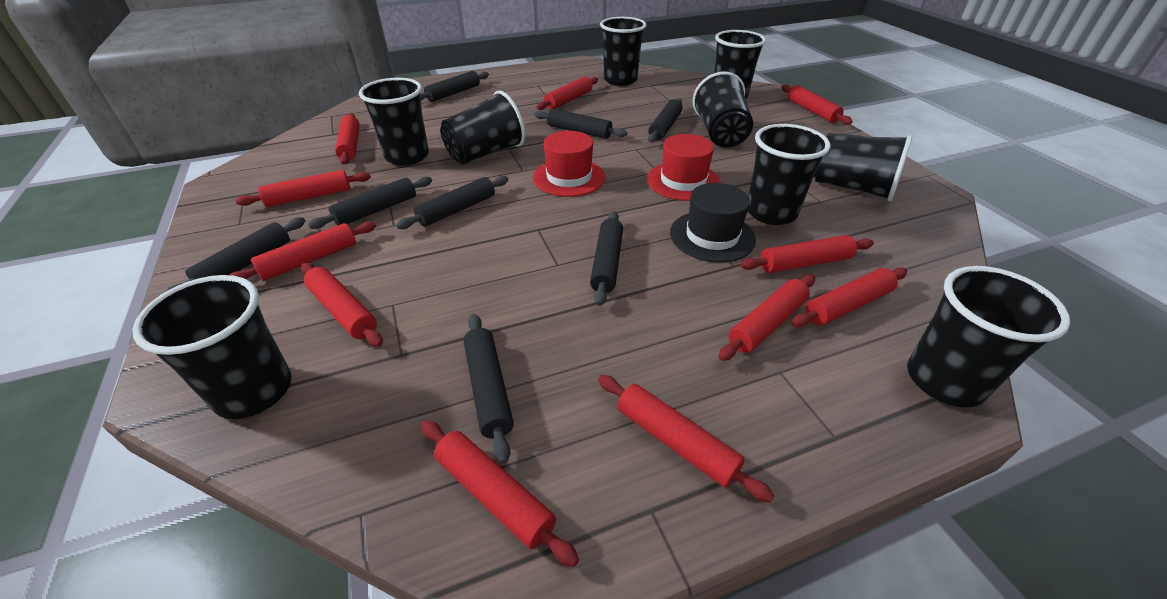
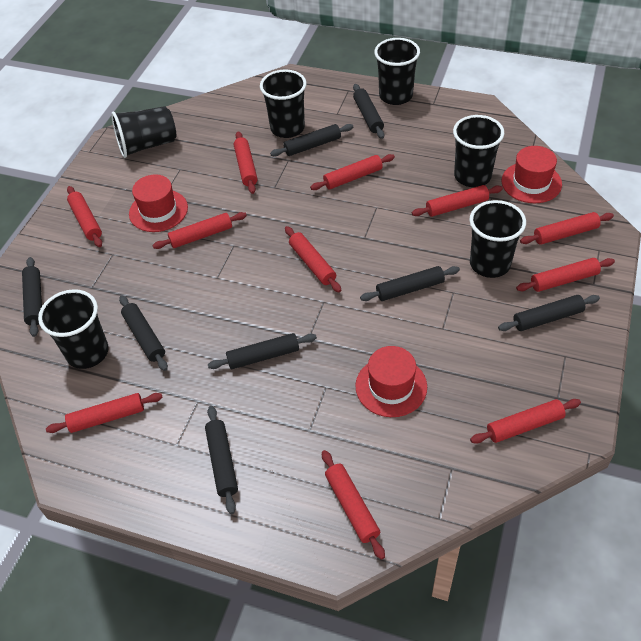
black cup: 9 -> 6
black hat: 1 -> 0
red hat: 2 -> 3

